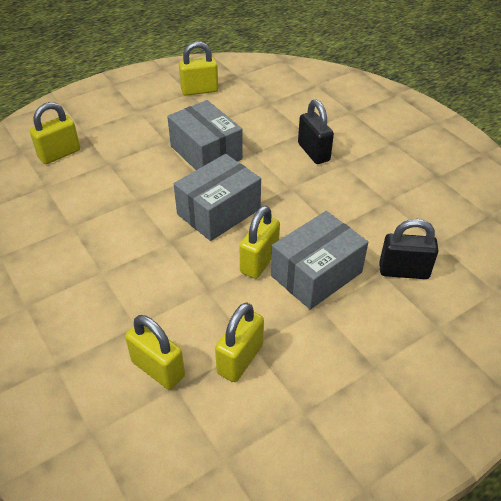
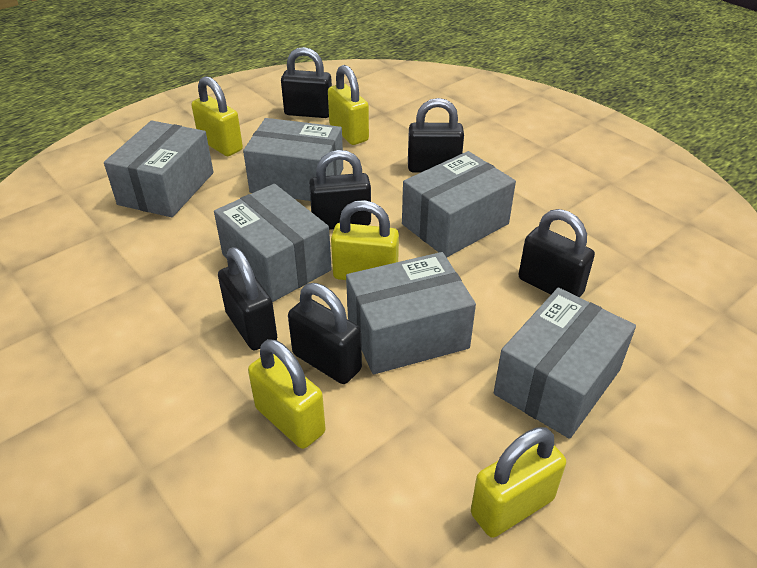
black padlock: 2 -> 6
grey box: 3 -> 6

